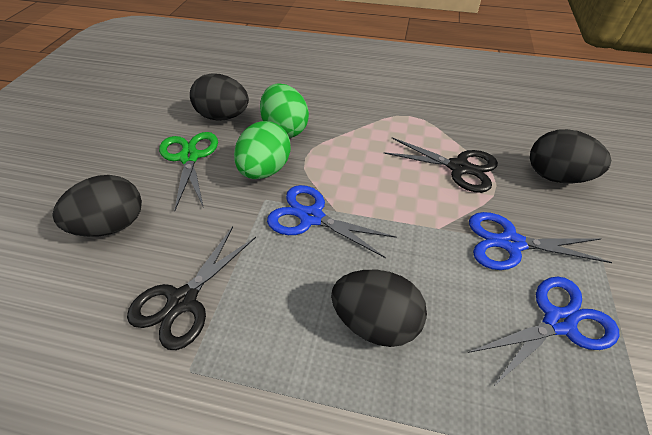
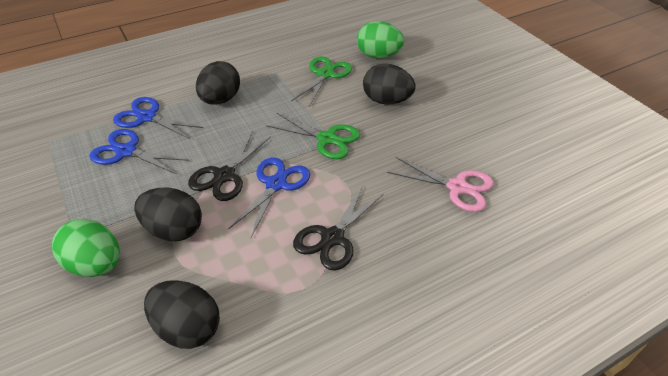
green scissors: 1 -> 2
pink scissors: 0 -> 1

